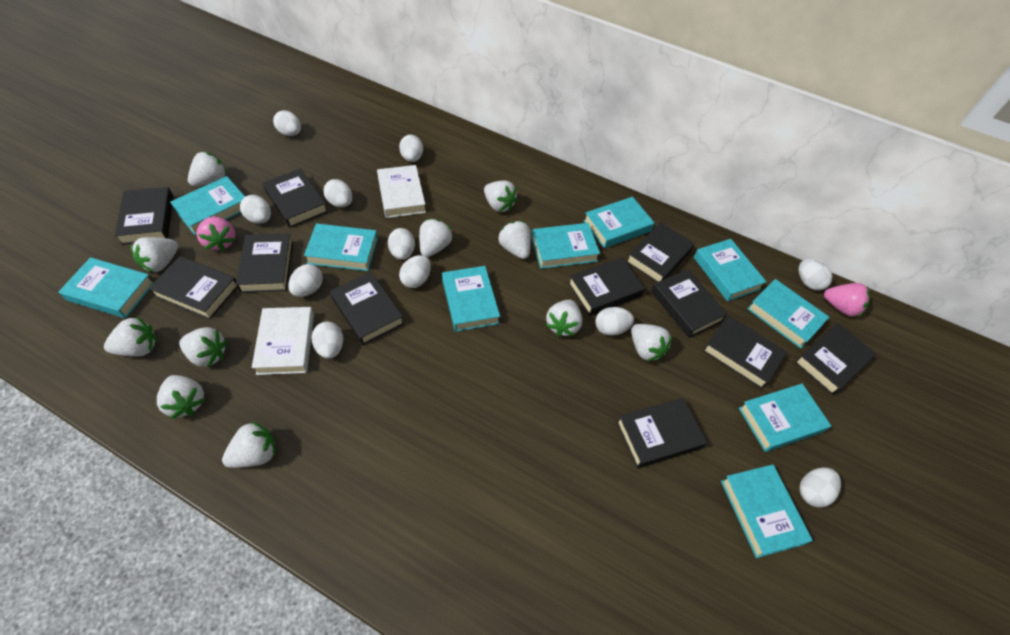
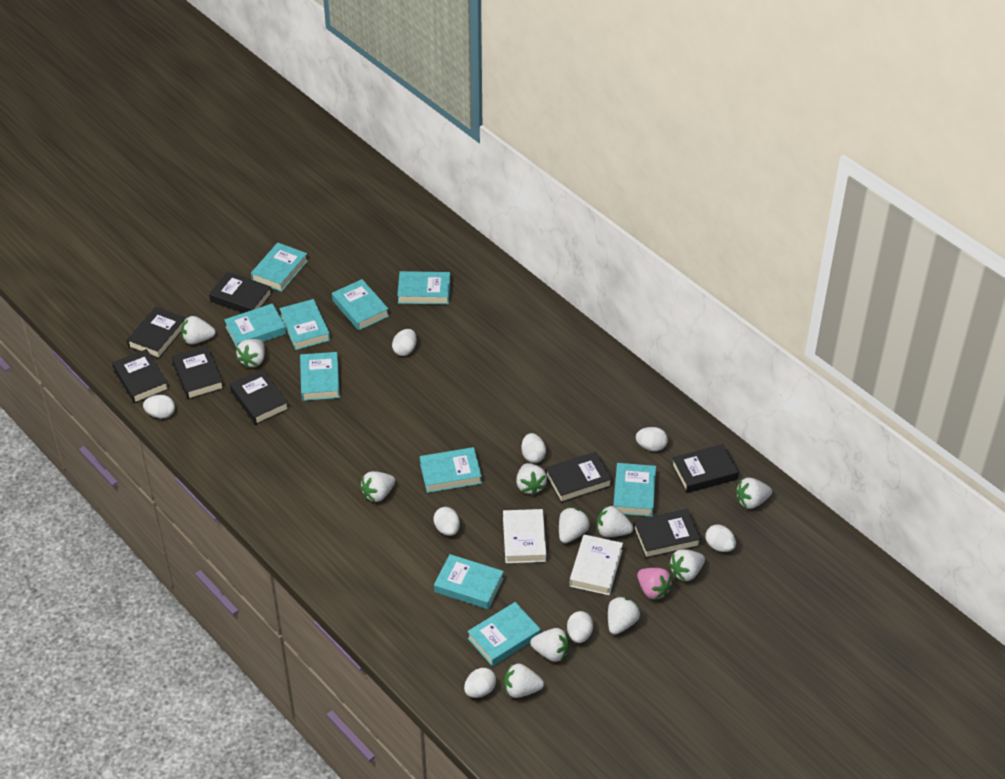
black book: 11 -> 8
pink strawberry: 2 -> 1
white egg: 11 -> 8

